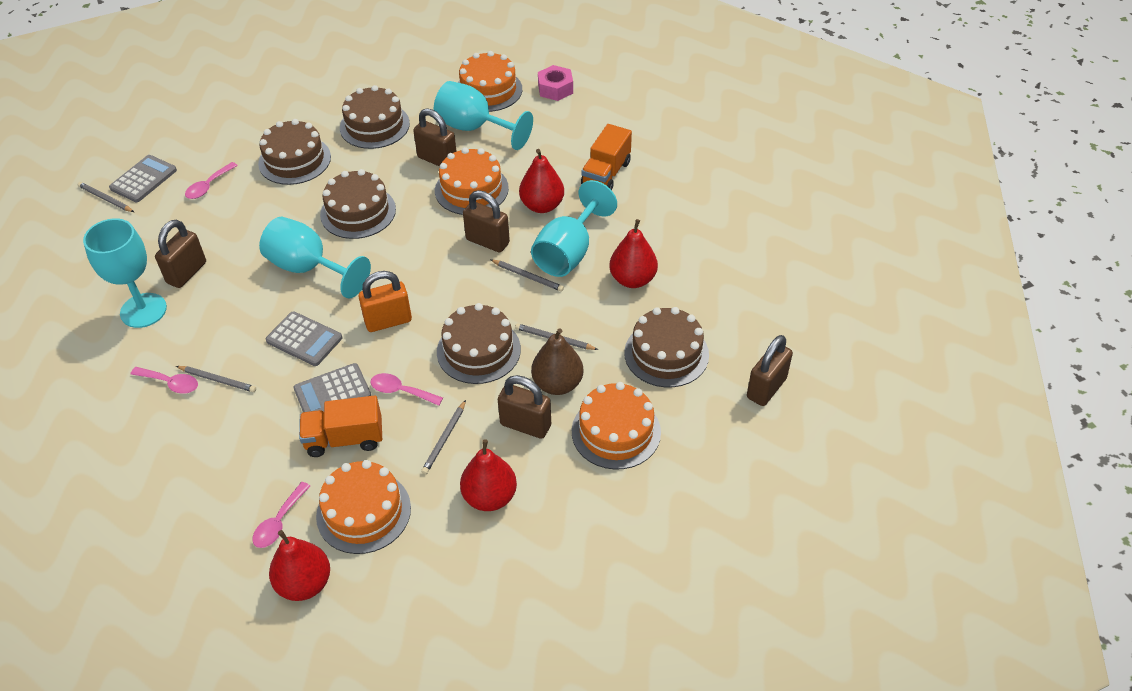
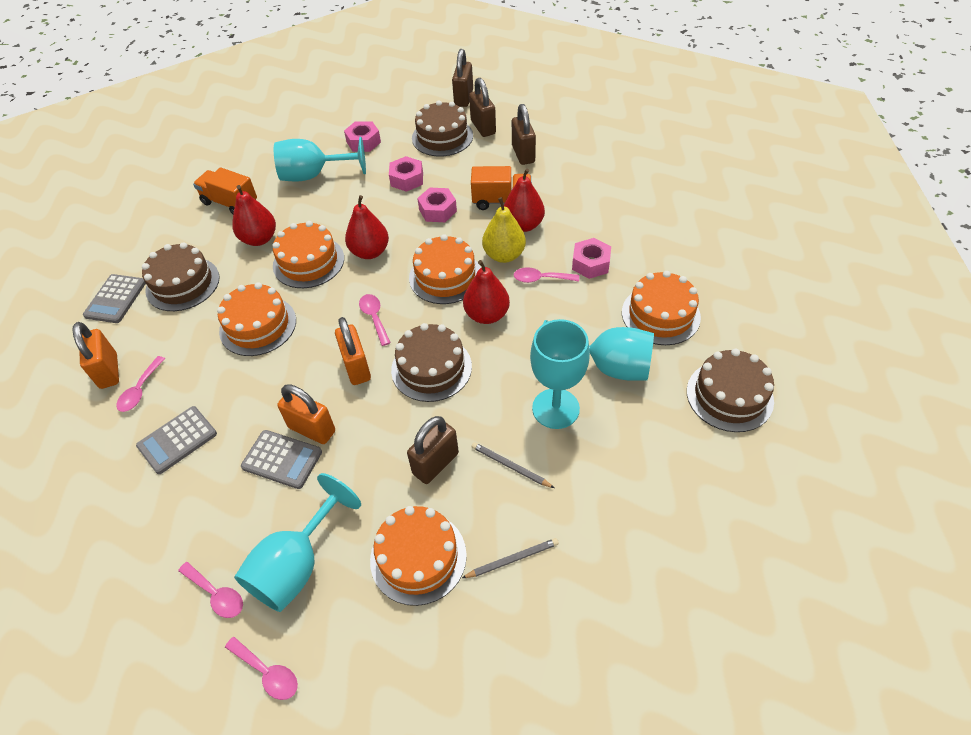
brown cake: 5 -> 4
brown padlock: 5 -> 4
brown pear: 1 -> 0
grey pencil: 5 -> 2
orange cake: 4 -> 5
orange padlock: 1 -> 3
pink nut: 1 -> 4
pink spoon: 4 -> 5
yellow pear: 0 -> 1

